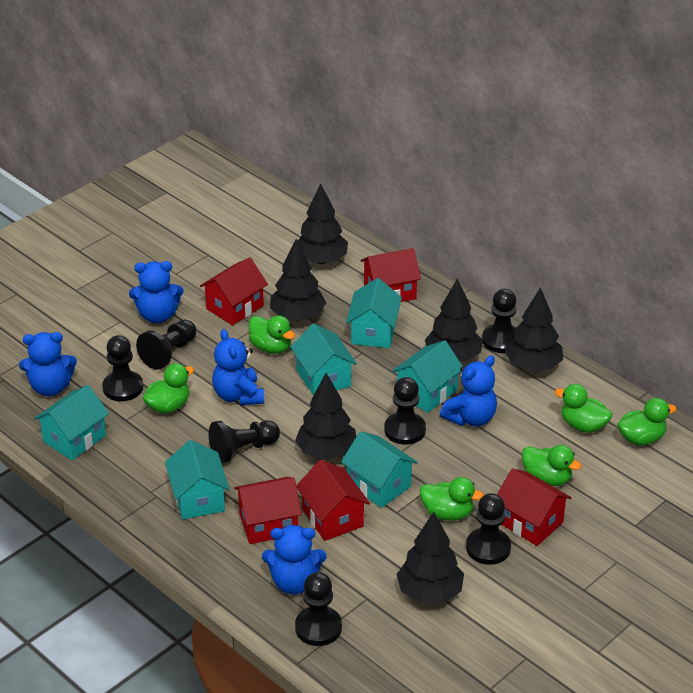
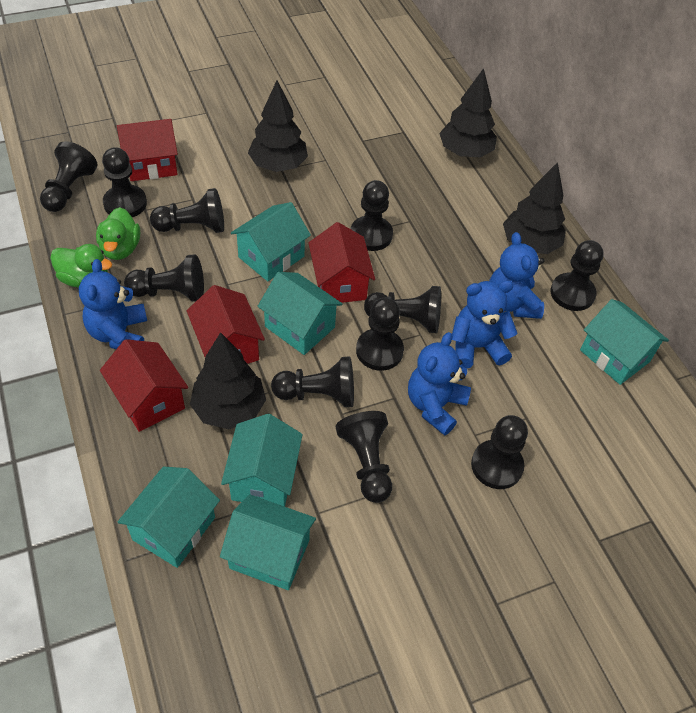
black pawn: 7 -> 11
black tree: 6 -> 4
blue teddy bear: 5 -> 4
green duck: 6 -> 2
red house: 5 -> 4

